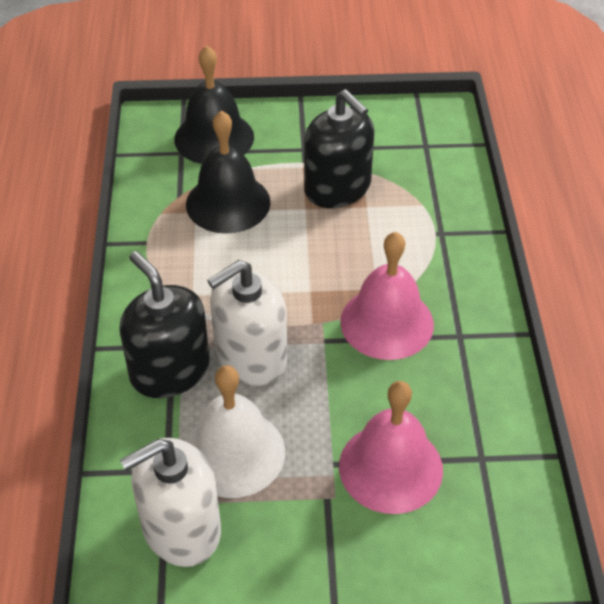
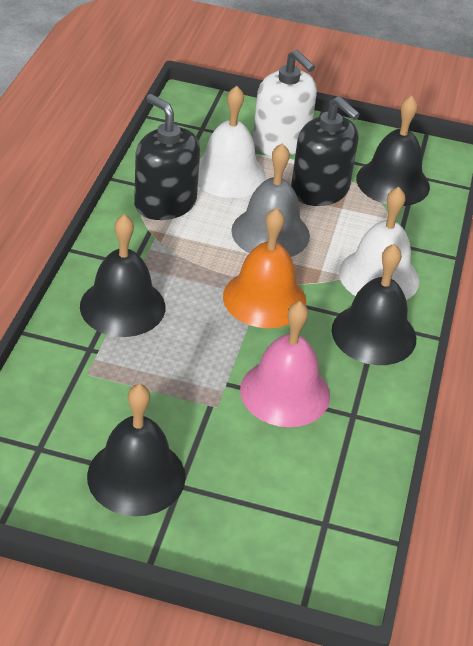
black bell: 2 -> 4
grey bell: 0 -> 1
orange bell: 0 -> 1
pink bell: 2 -> 1
white bell: 1 -> 2
white soap dispenser: 2 -> 1

